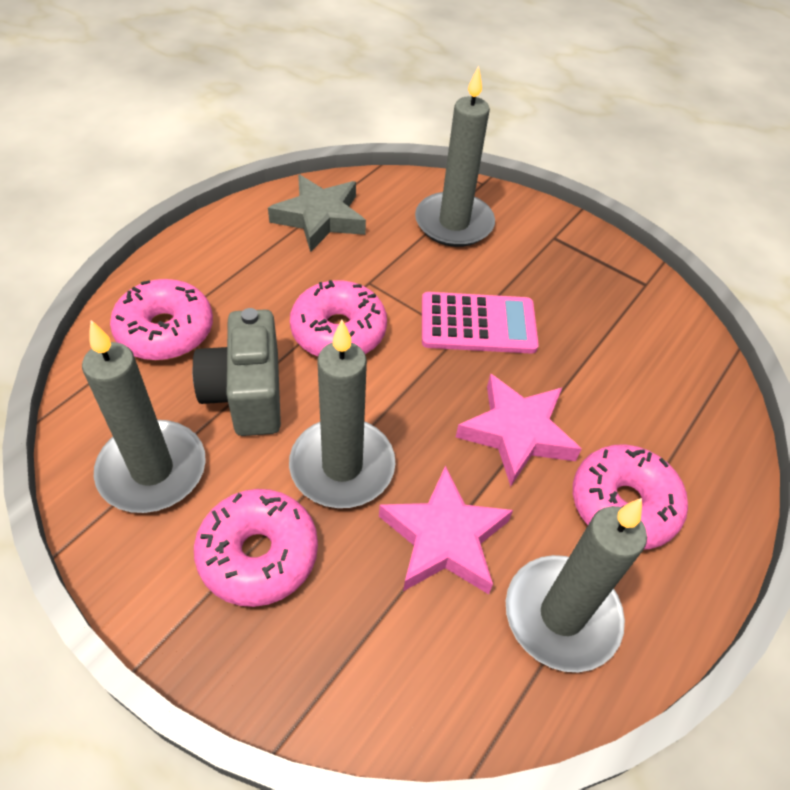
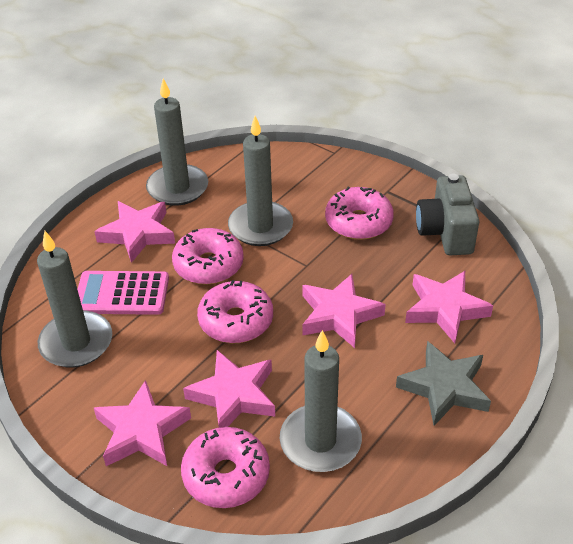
pink star: 2 -> 5

